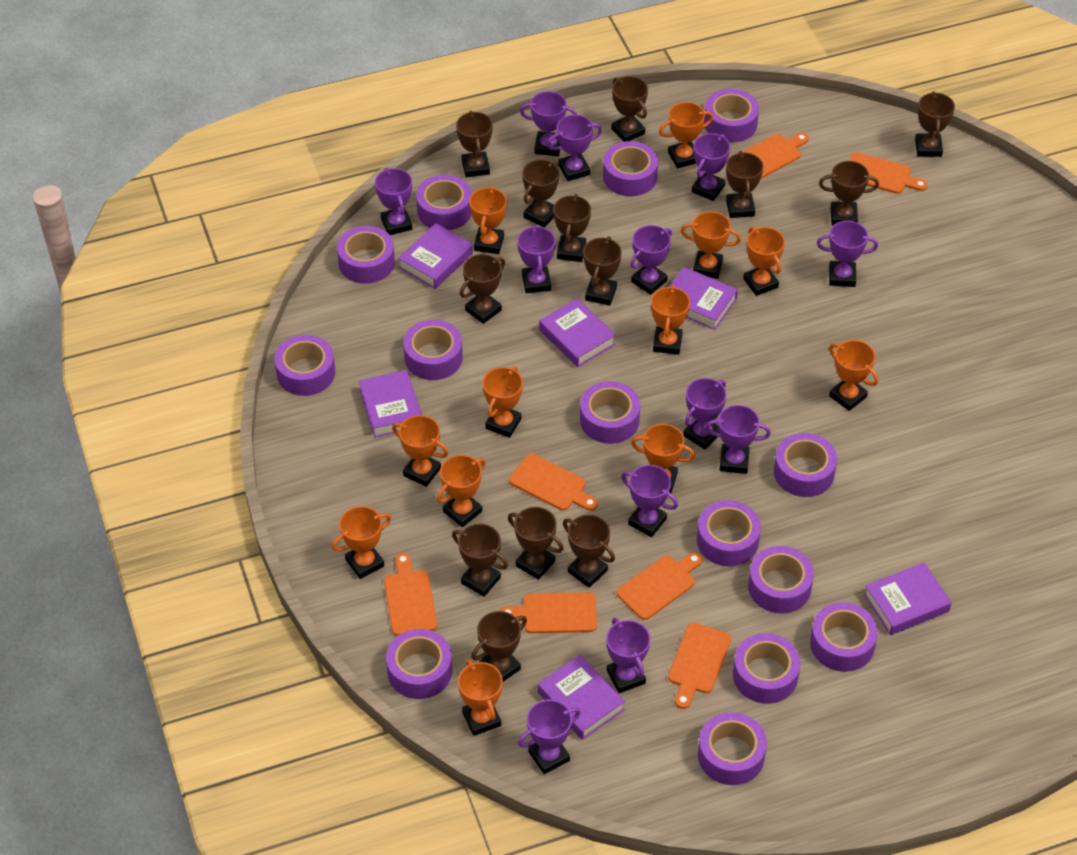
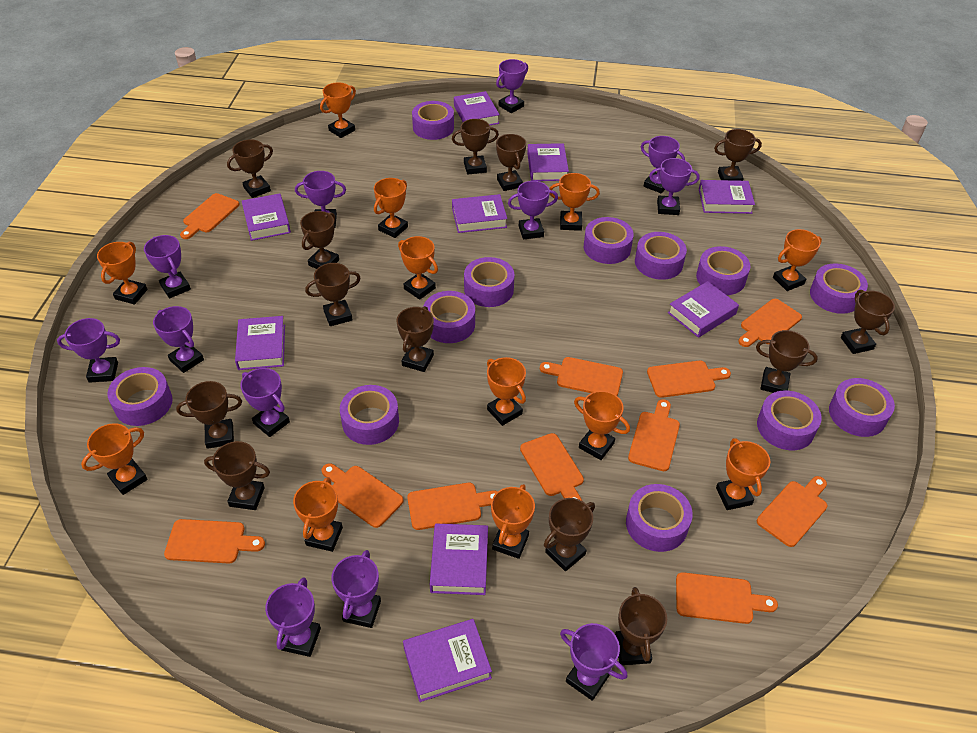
orange cutting board: 7 -> 11
purple book: 6 -> 9
purple tape: 14 -> 12

